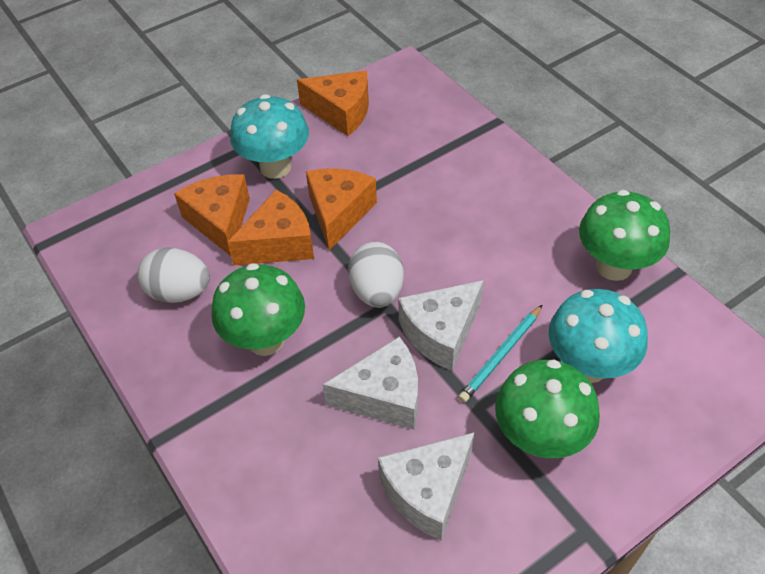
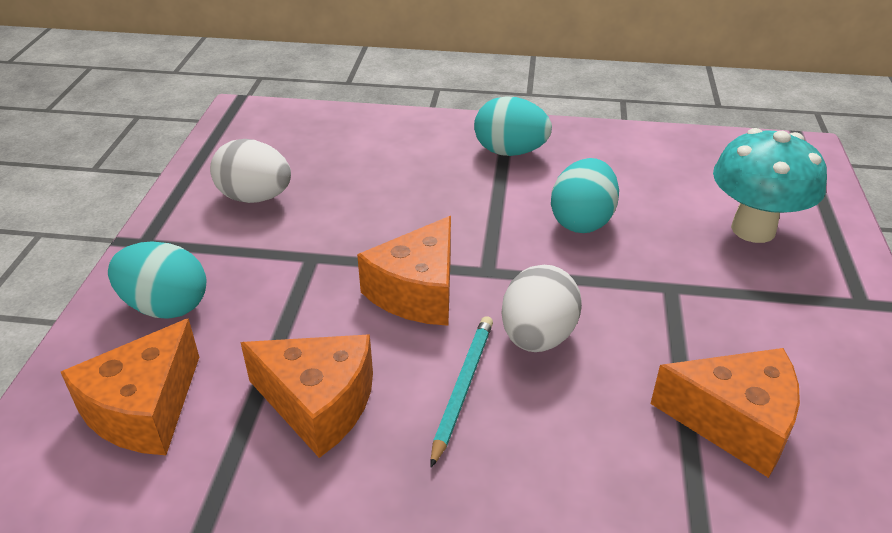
green mushroom: 3 -> 0
turquoise egg: 0 -> 3
turquoise mushroom: 2 -> 1
white cheese: 3 -> 0

